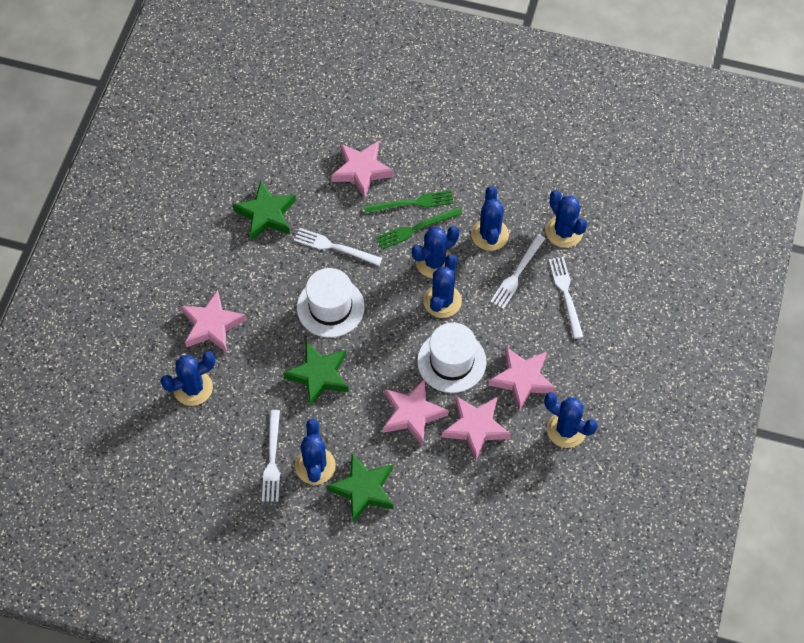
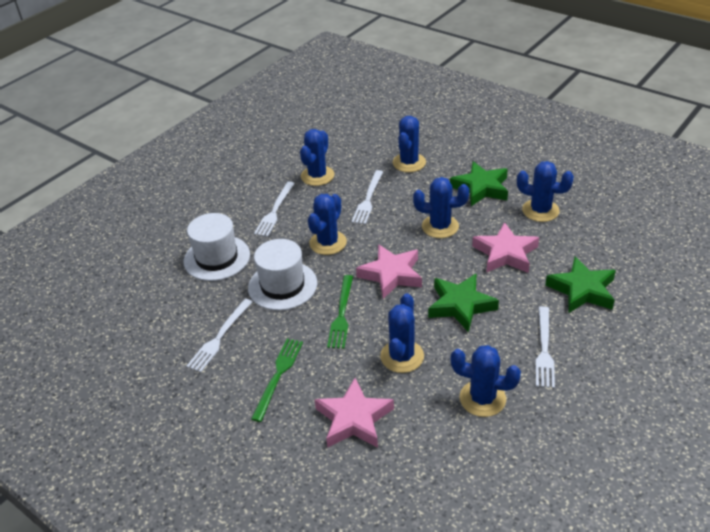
pink star: 5 -> 3

